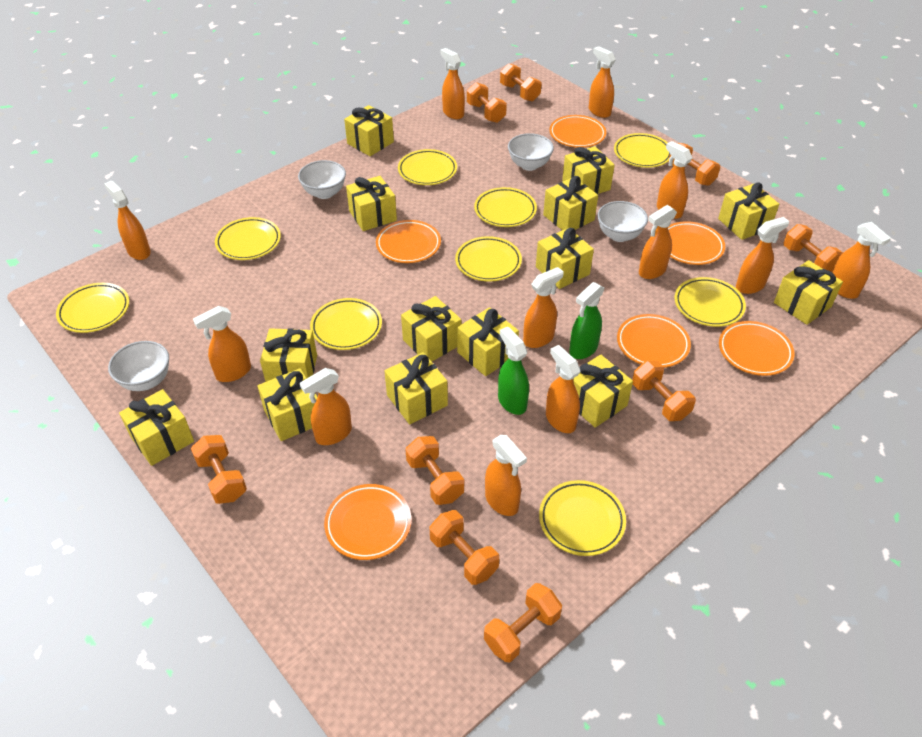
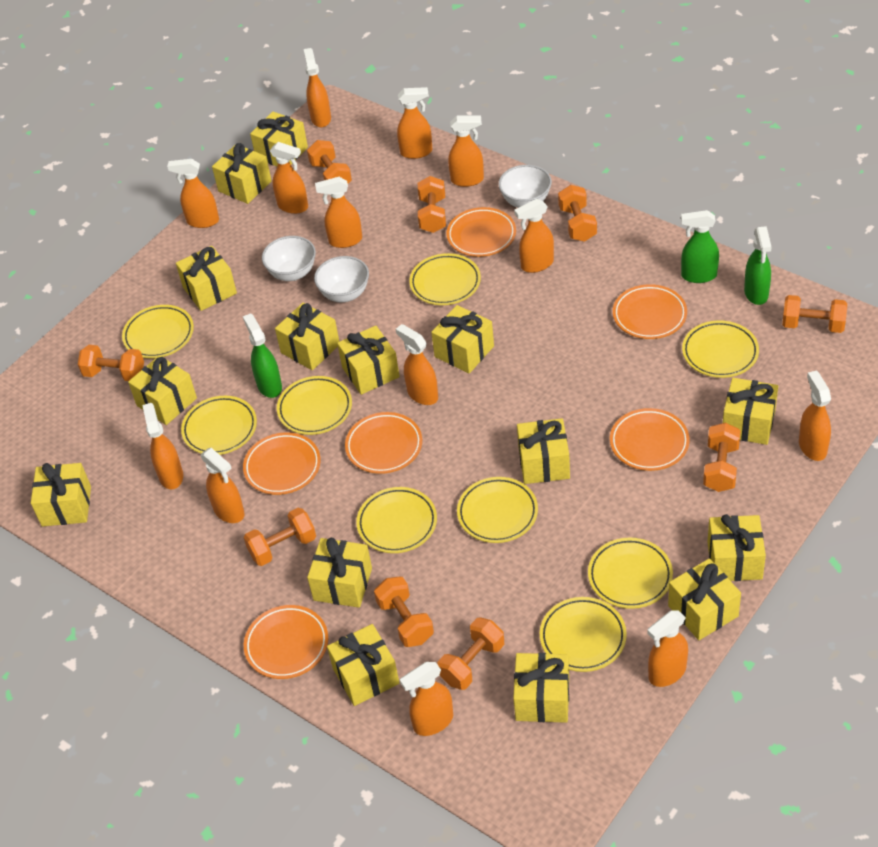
green spray bottle: 2 -> 3
orange spray bottle: 12 -> 13
white bowl: 4 -> 3
yellow gift: 14 -> 15

